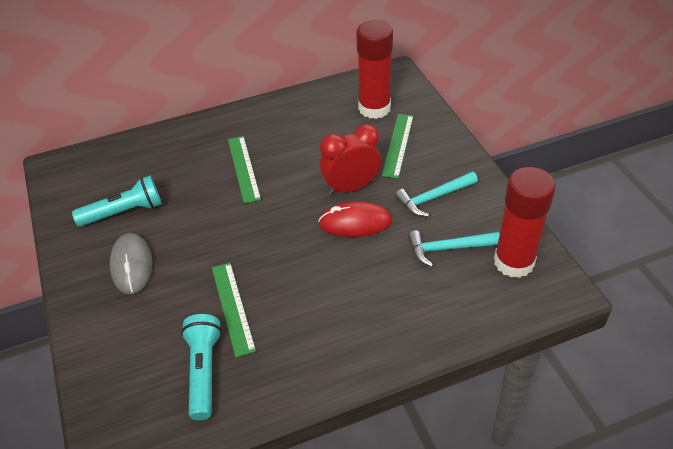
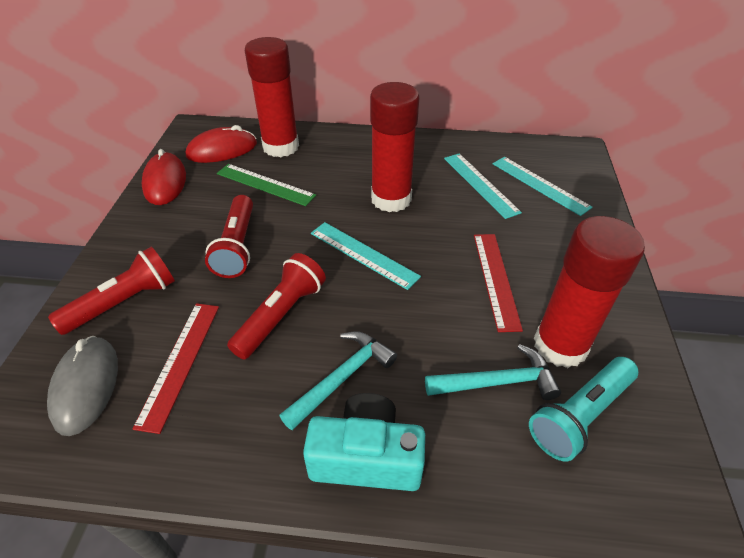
green ruler: 3 -> 1
red clock: 1 -> 0
red flashlight: 0 -> 3
red glue stick: 2 -> 3
red mouse: 1 -> 2
red ruler: 0 -> 2
turquoise camera: 0 -> 1
turquoise flashlight: 2 -> 1
turquoise ruler: 0 -> 3

